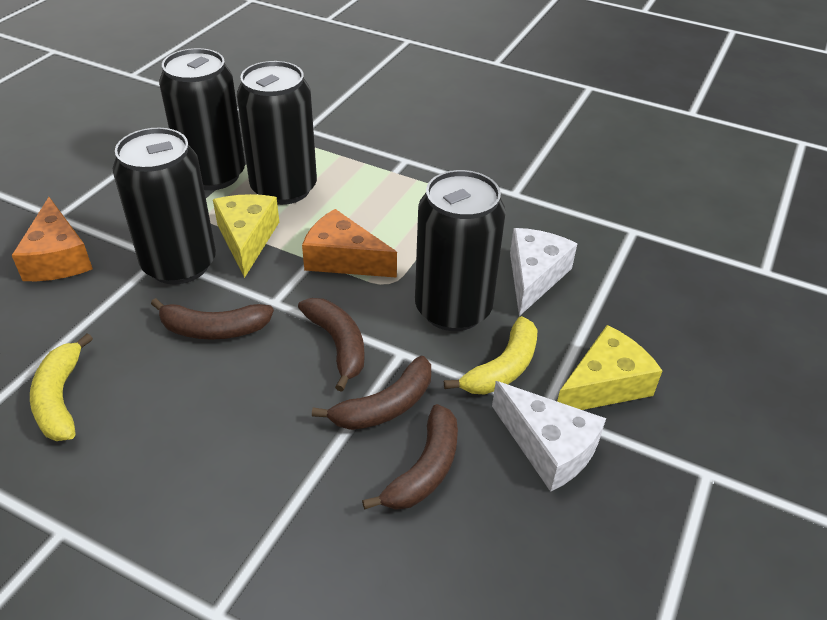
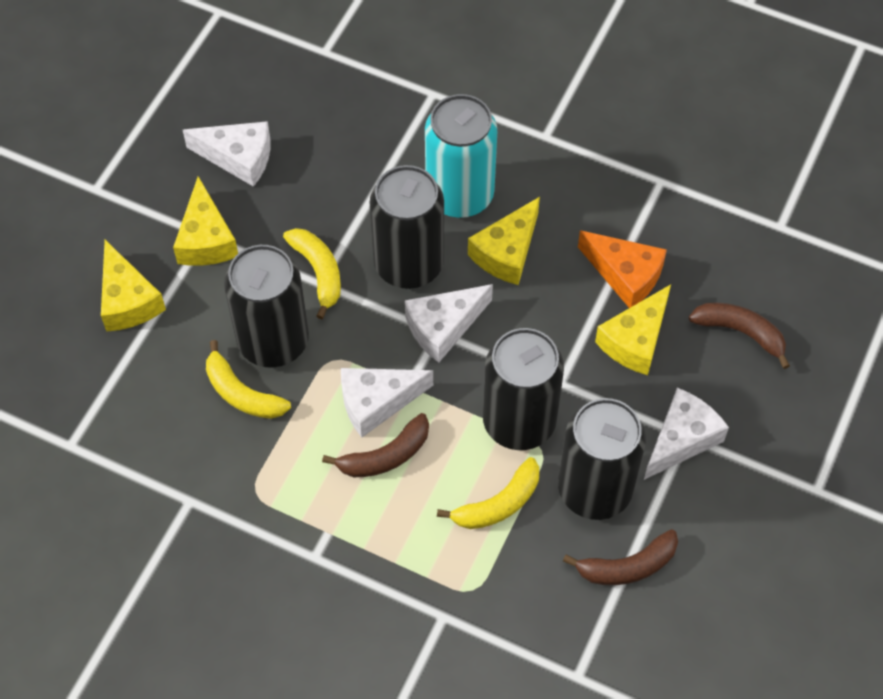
brown banana: 4 -> 3
orange cheese: 2 -> 1
turquoise can: 0 -> 1
white cheese: 2 -> 4
yellow banana: 2 -> 3
yellow cheese: 2 -> 4

